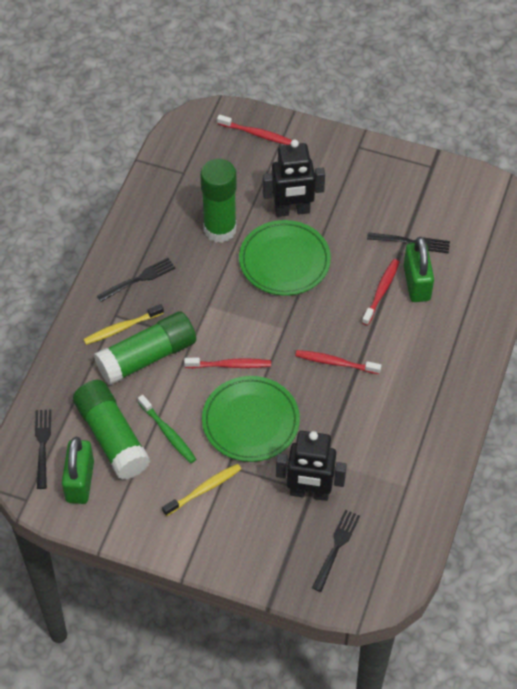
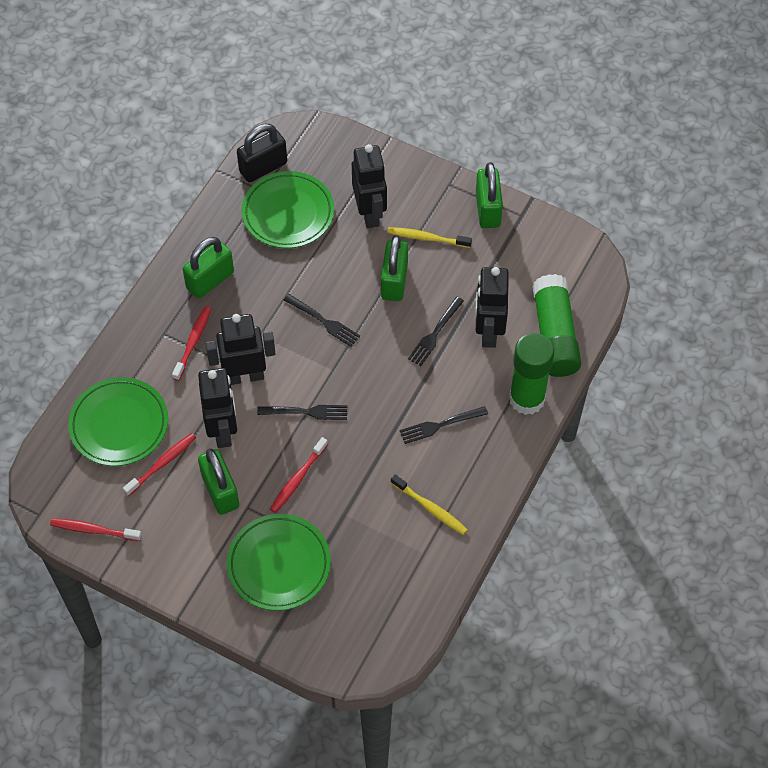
black padlock: 0 -> 1
black robot: 2 -> 4
green glue stick: 3 -> 2
green padlock: 2 -> 4
green plate: 2 -> 3
green toothbrush: 1 -> 0

